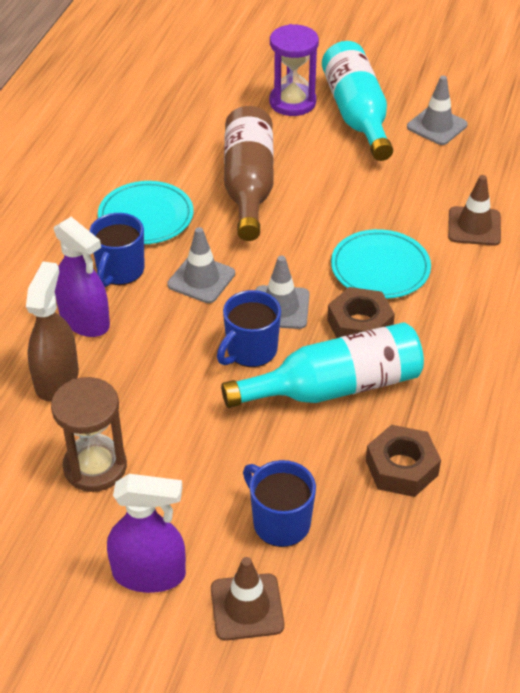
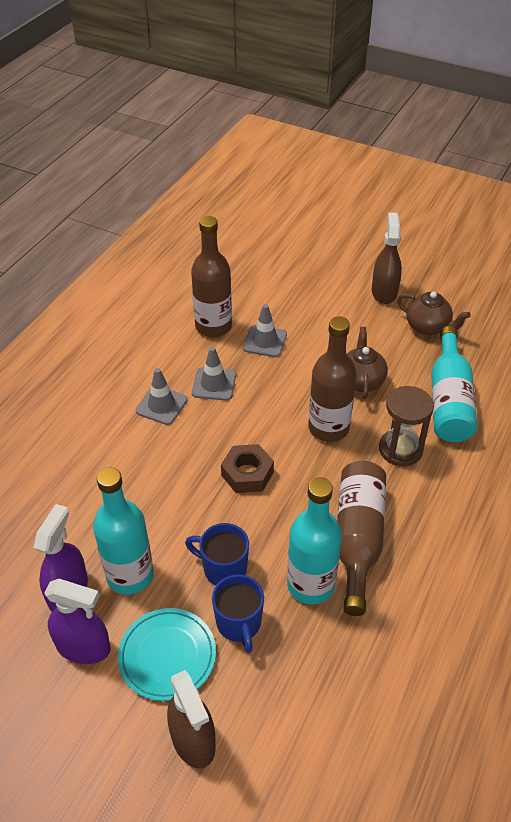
blue mug: 3 -> 2
brown bottle: 1 -> 3
brown nut: 2 -> 1
brown spray bottle: 1 -> 2
brown teapot: 0 -> 2
brown traffic cone: 2 -> 0
purple hourglass: 1 -> 0
turquoise bottle: 2 -> 3
turquoise plate: 2 -> 1

